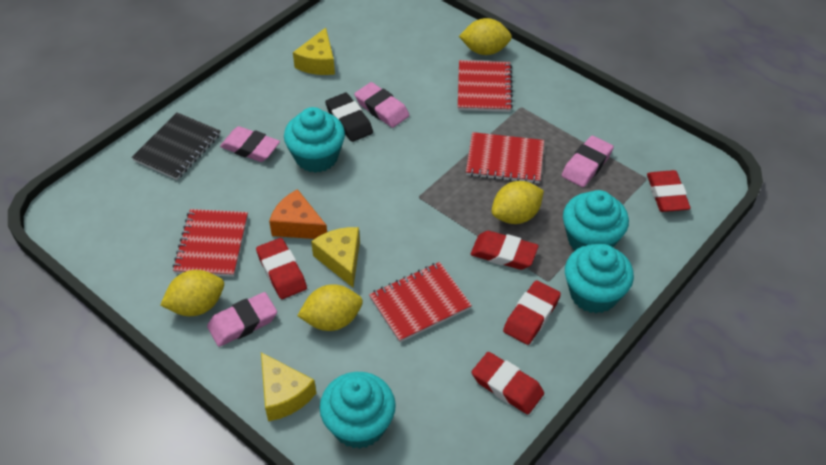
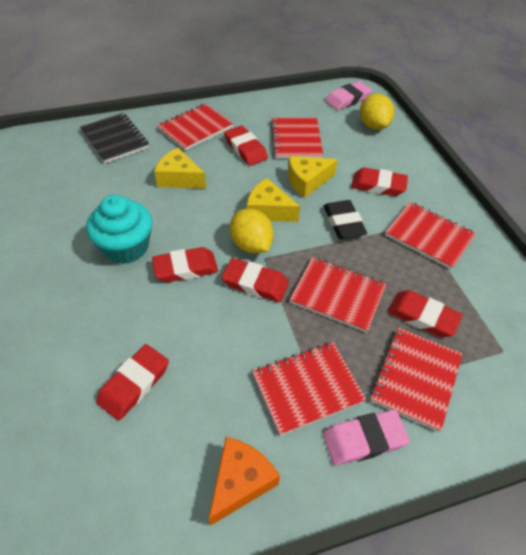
pink eraser: 4 -> 2
red eraser: 5 -> 6
red notebook: 4 -> 6
turquoise cupcake: 4 -> 1
yellow lemon: 4 -> 2

